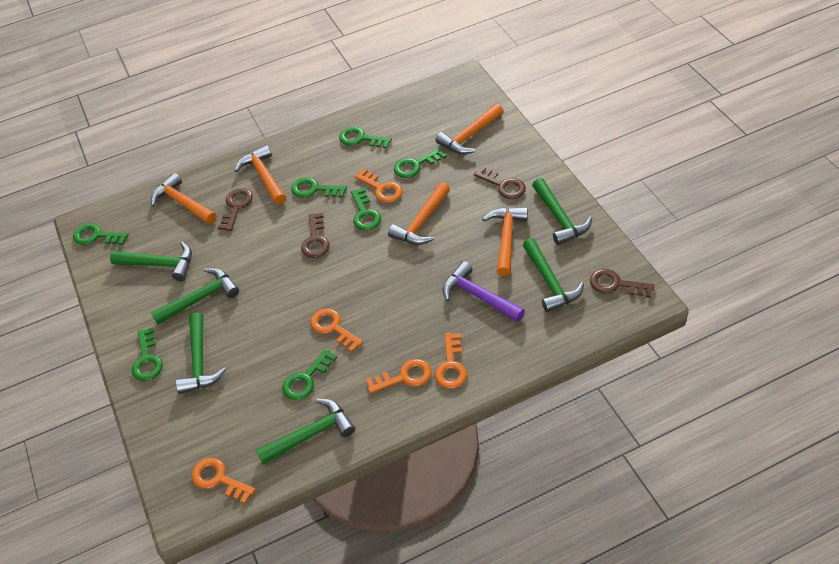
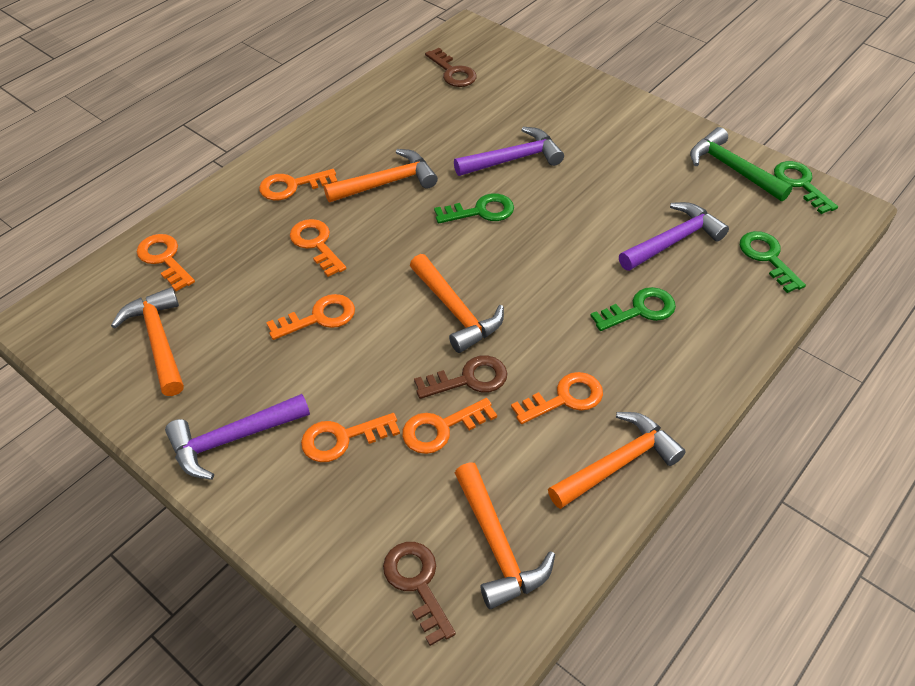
brown key: 4 -> 3
green hammer: 6 -> 1
green key: 7 -> 4
orange key: 5 -> 7
purple hammer: 1 -> 3

